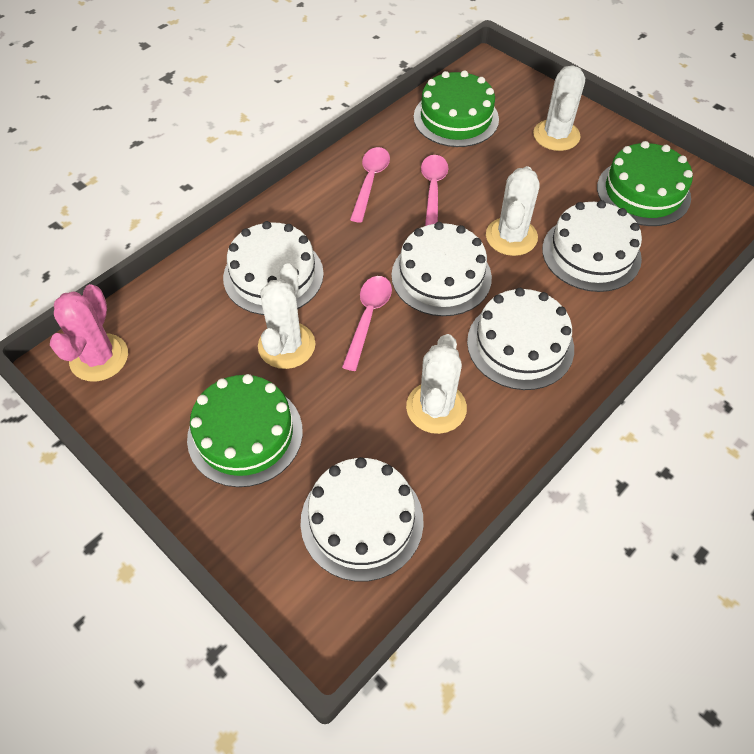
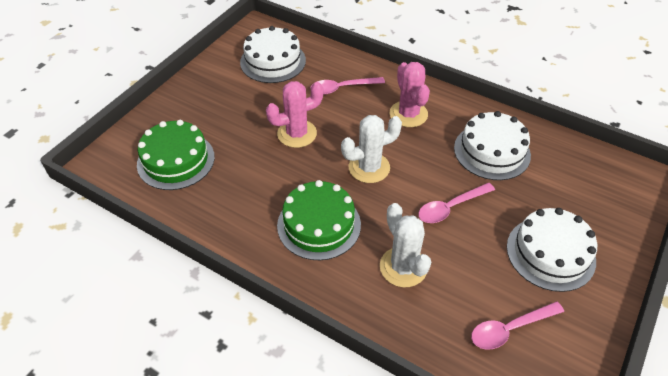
green cake: 3 -> 2
pink cactus: 1 -> 2
white cactus: 4 -> 2
white cake: 5 -> 3

